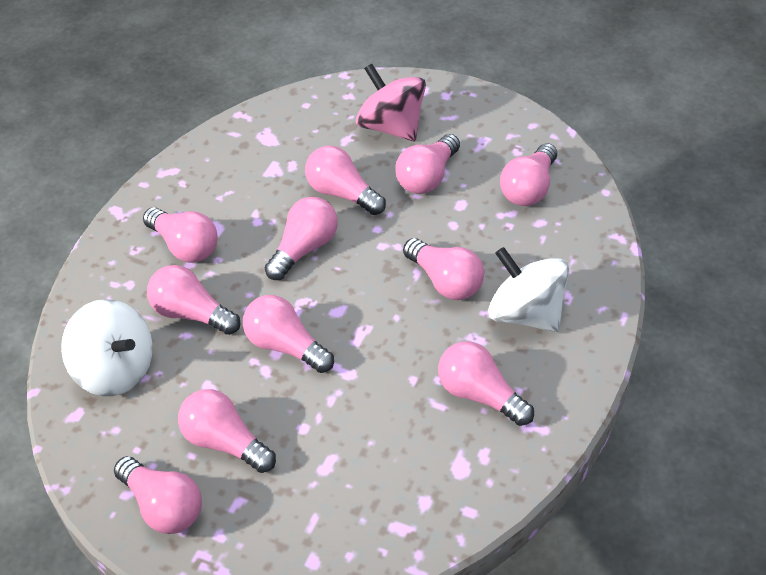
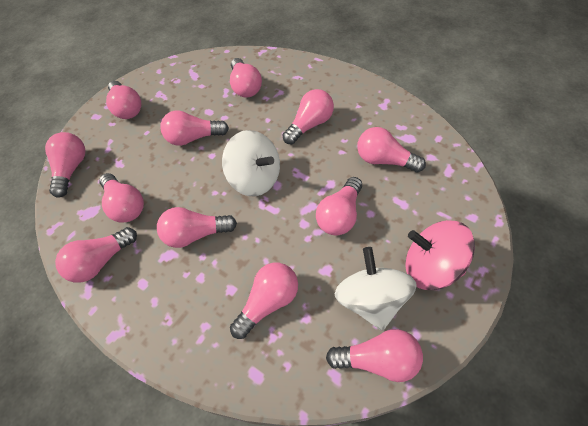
pink light bulb: 11 -> 12

